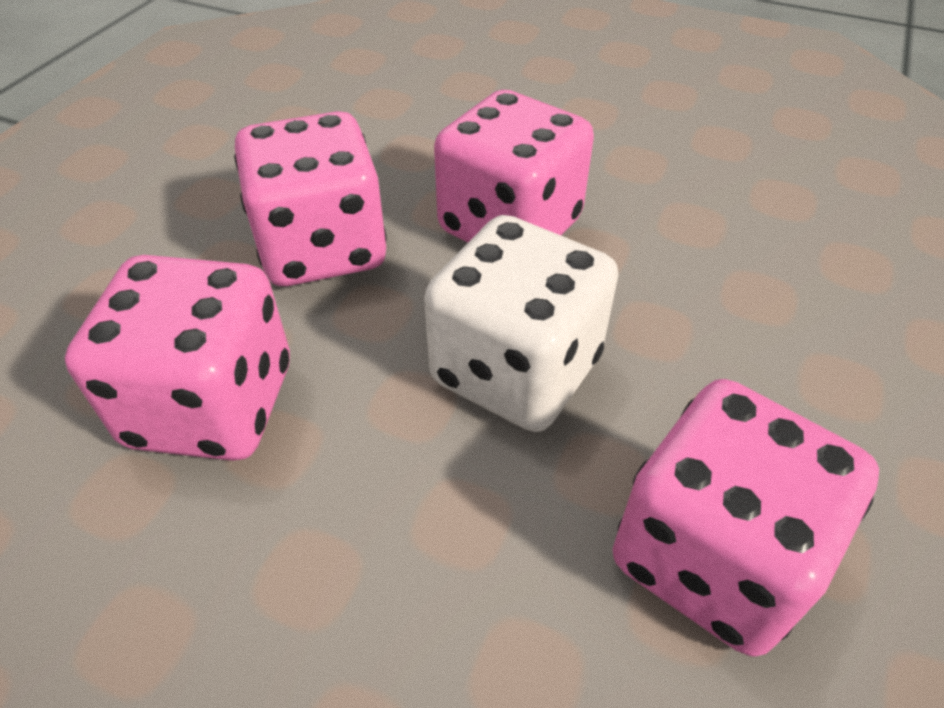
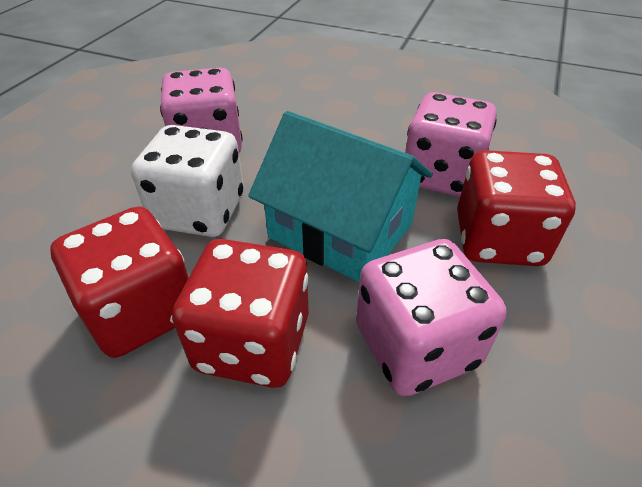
pink dice: 4 -> 3
red dice: 0 -> 3
turquoise house: 0 -> 1

